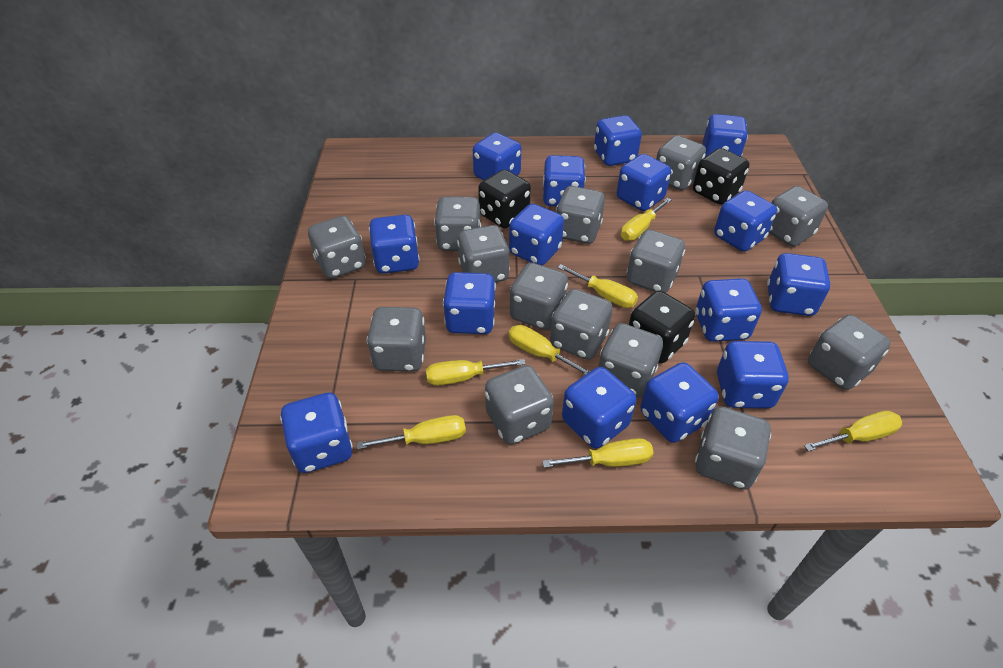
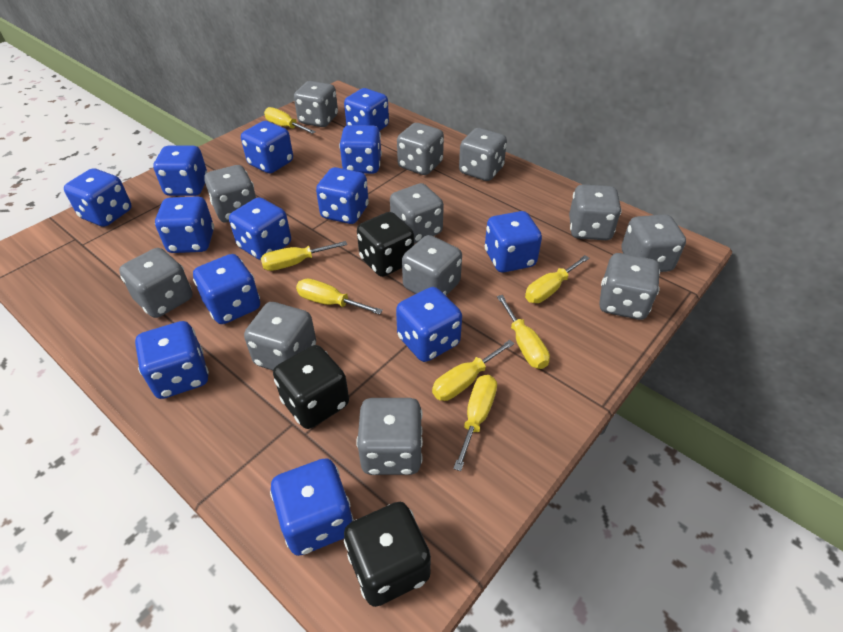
blue dice: 15 -> 13
grey dice: 14 -> 12

